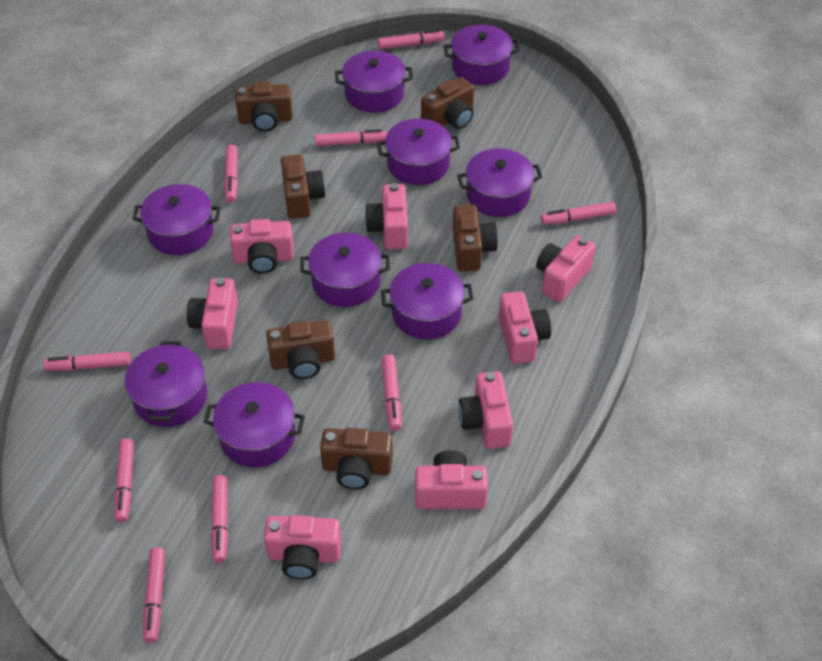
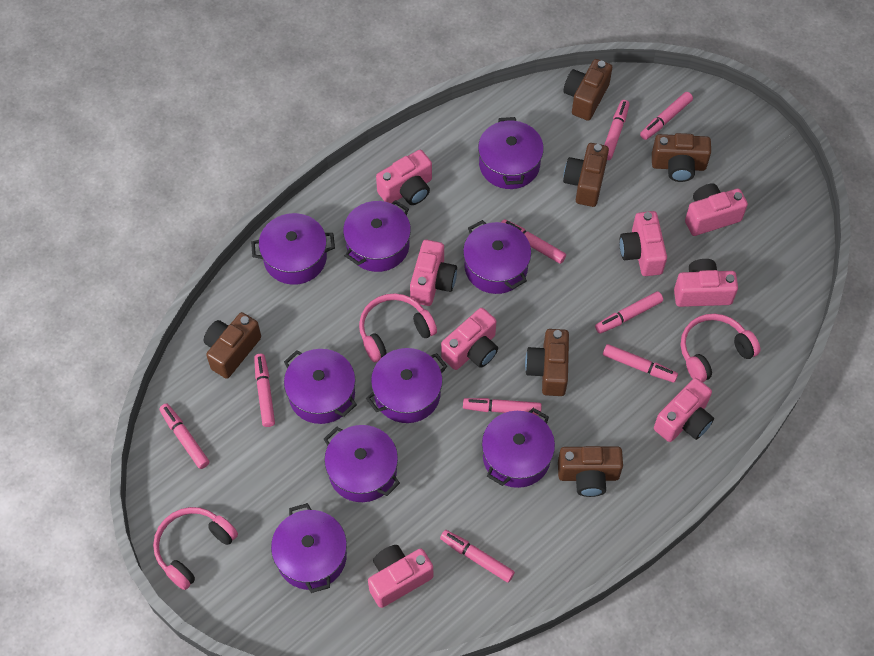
pink headphones: 0 -> 3

